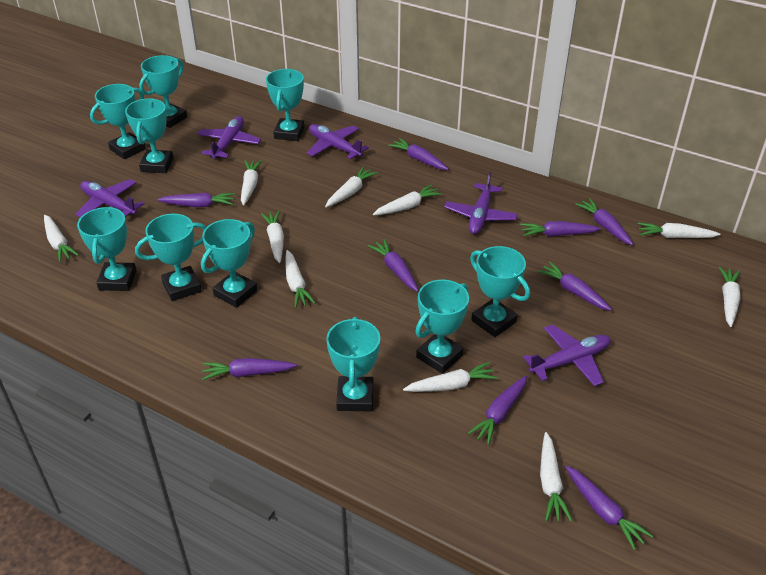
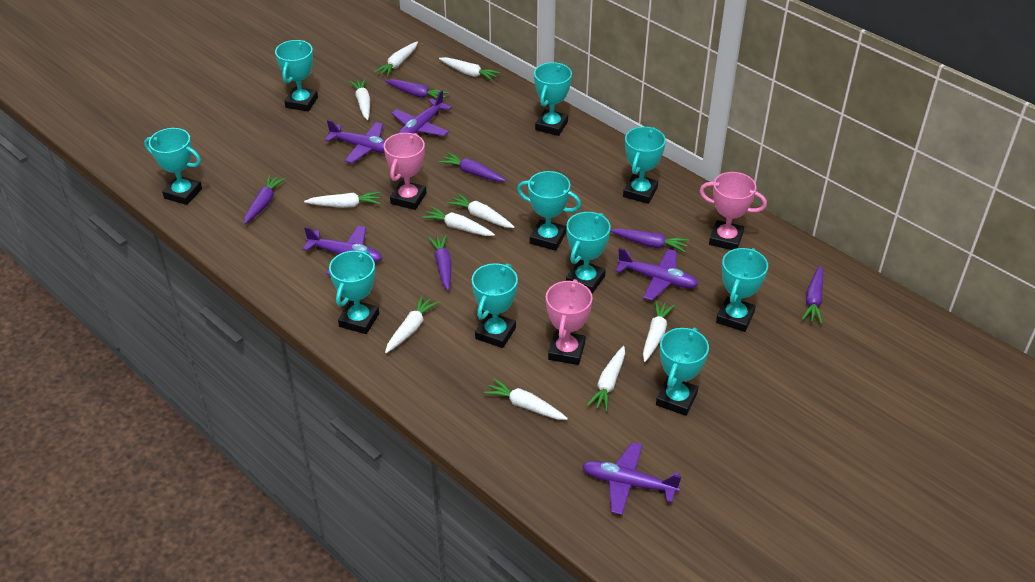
pink trophy: 0 -> 3
purple carrot: 9 -> 6

